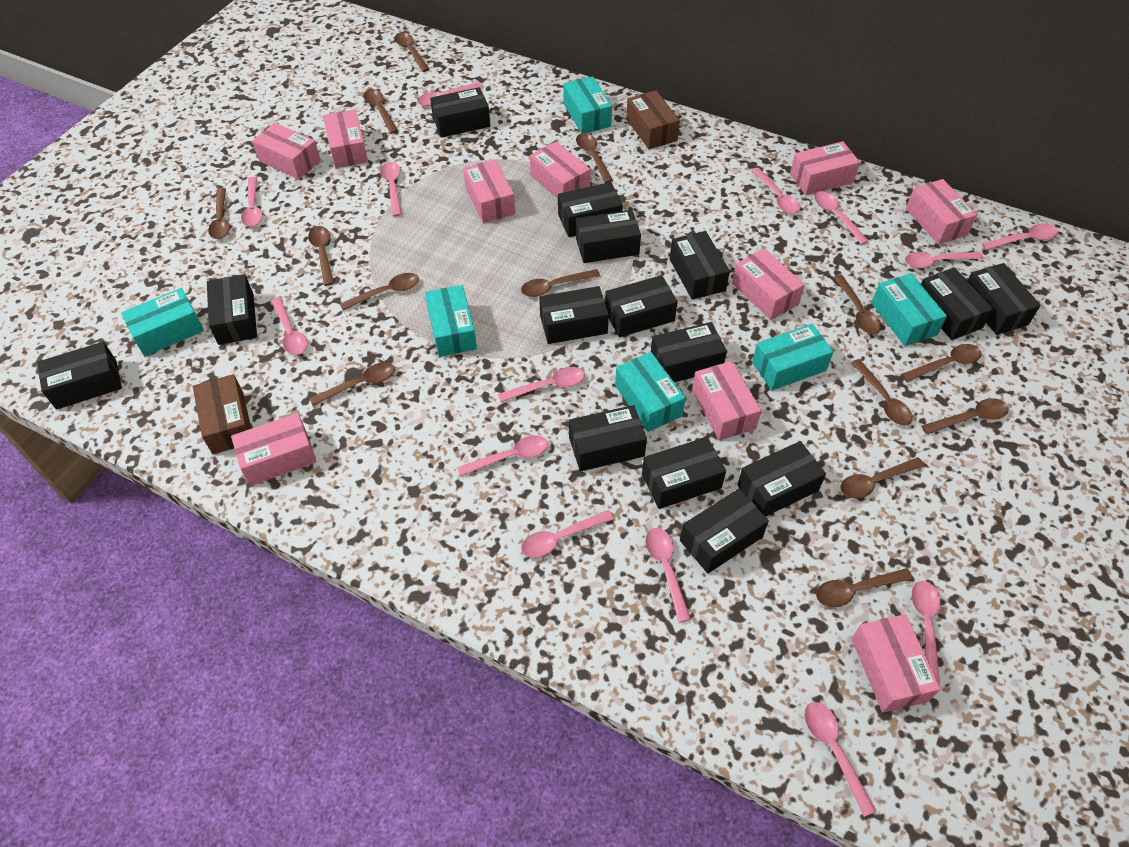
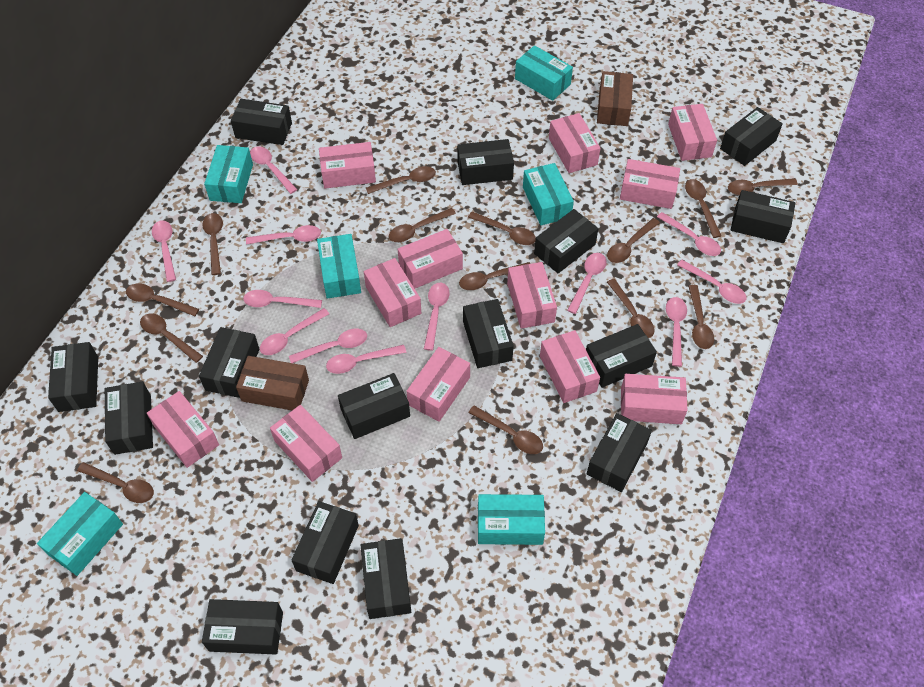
pink box: 10 -> 12
pink spoon: 14 -> 12

